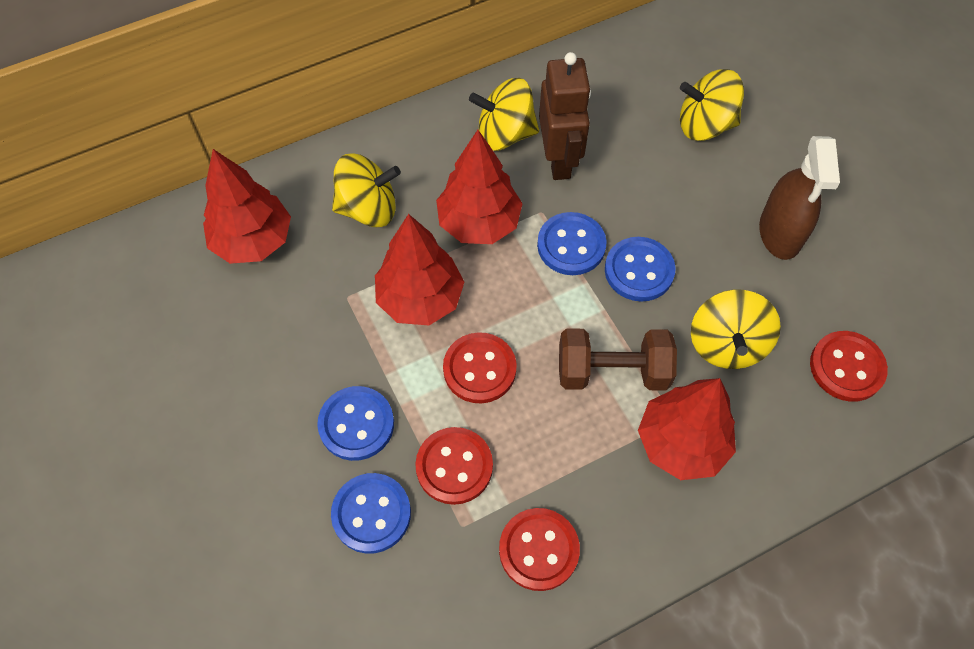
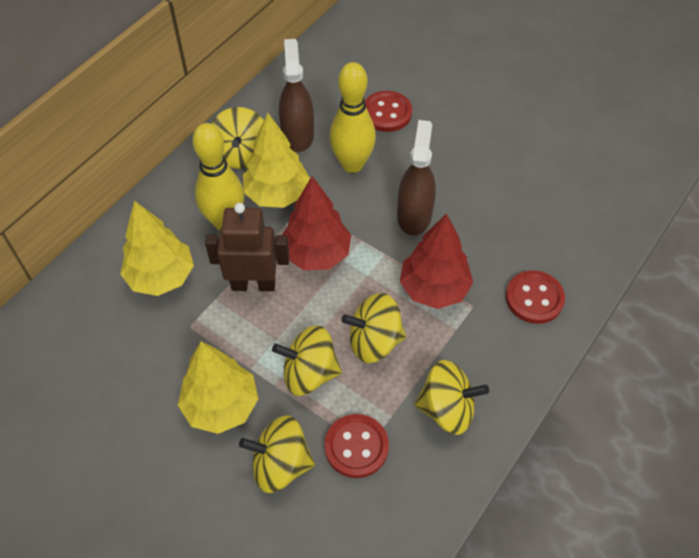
blue button: 4 -> 0
brown dumbbell: 1 -> 0
brown spray bottle: 1 -> 2
red button: 4 -> 3
red tree: 4 -> 2
yellow bowling pin: 0 -> 2
yellow spinning top: 4 -> 5
yellow tree: 0 -> 3

